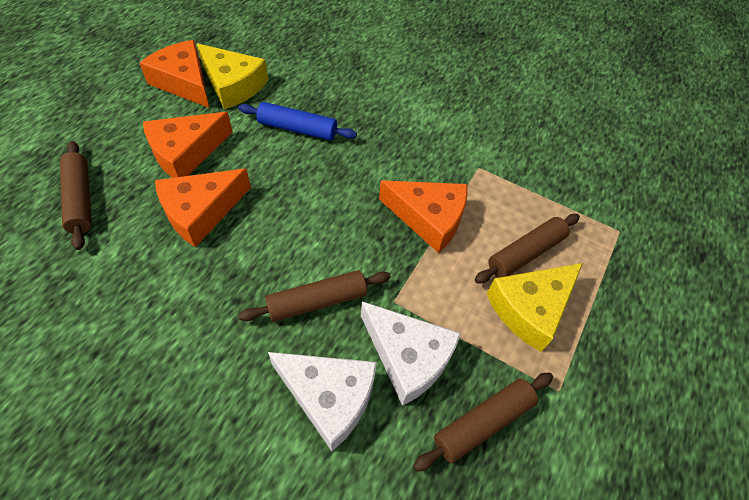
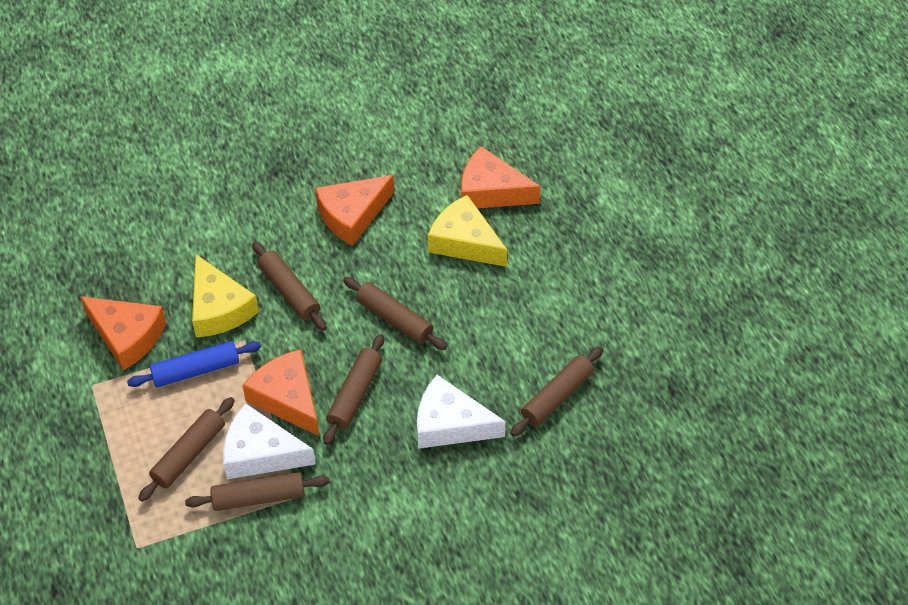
brown rolling pin: 4 -> 6

